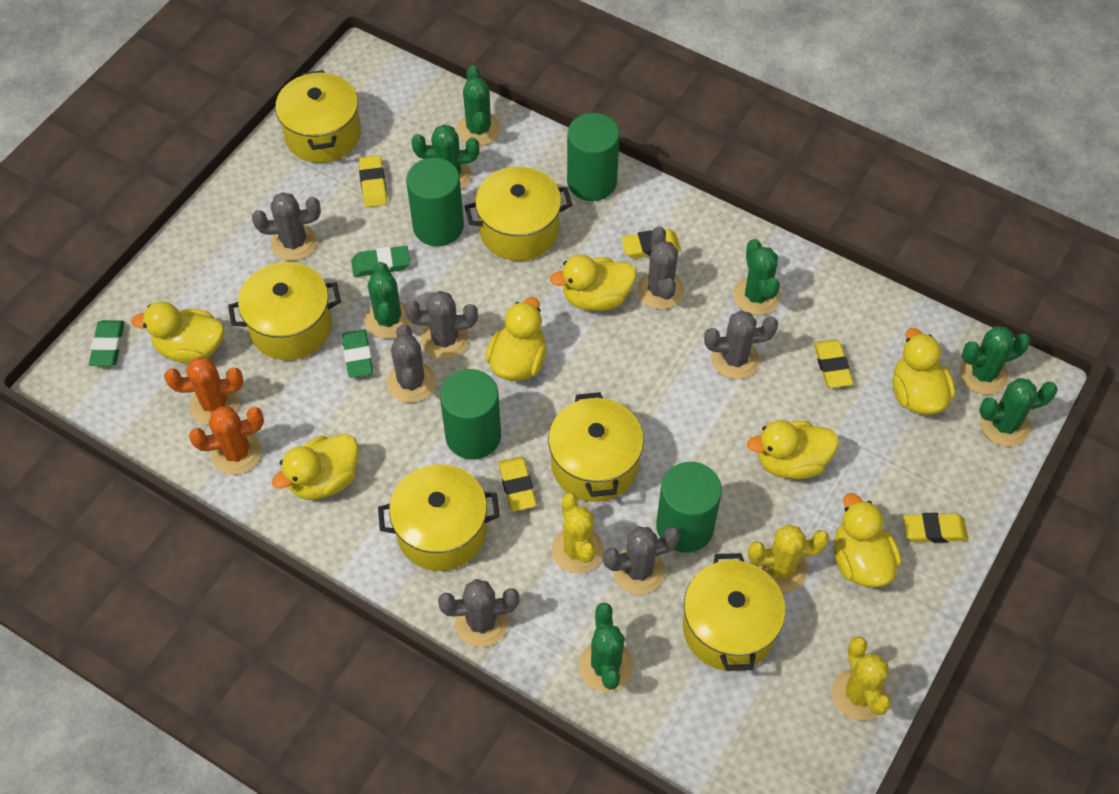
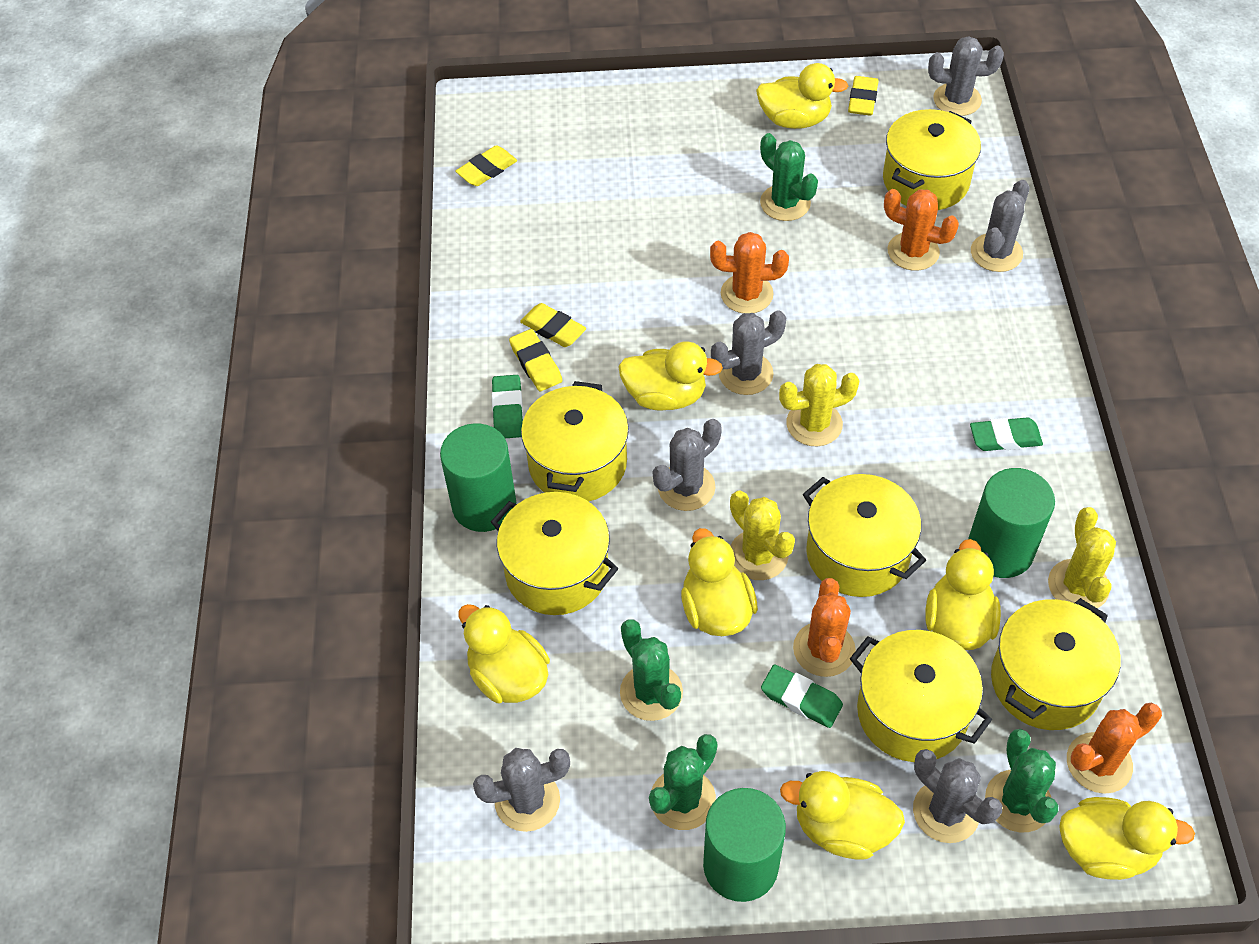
green cactus: 7 -> 4
green cylinder: 4 -> 3
grey cactus: 7 -> 6
orange cactus: 2 -> 4
yellow eraser: 5 -> 4

